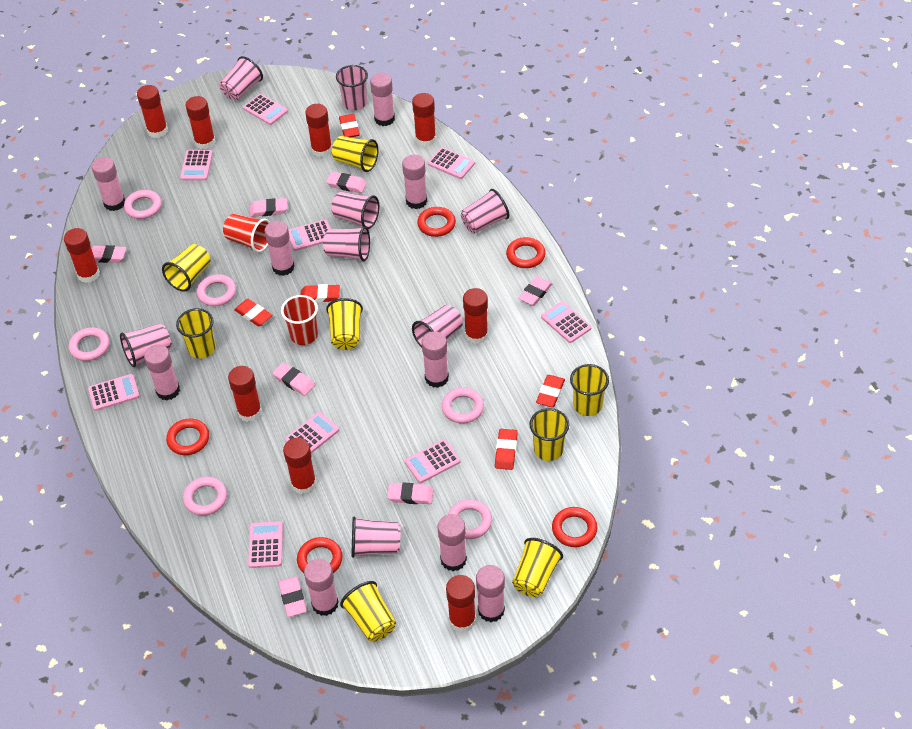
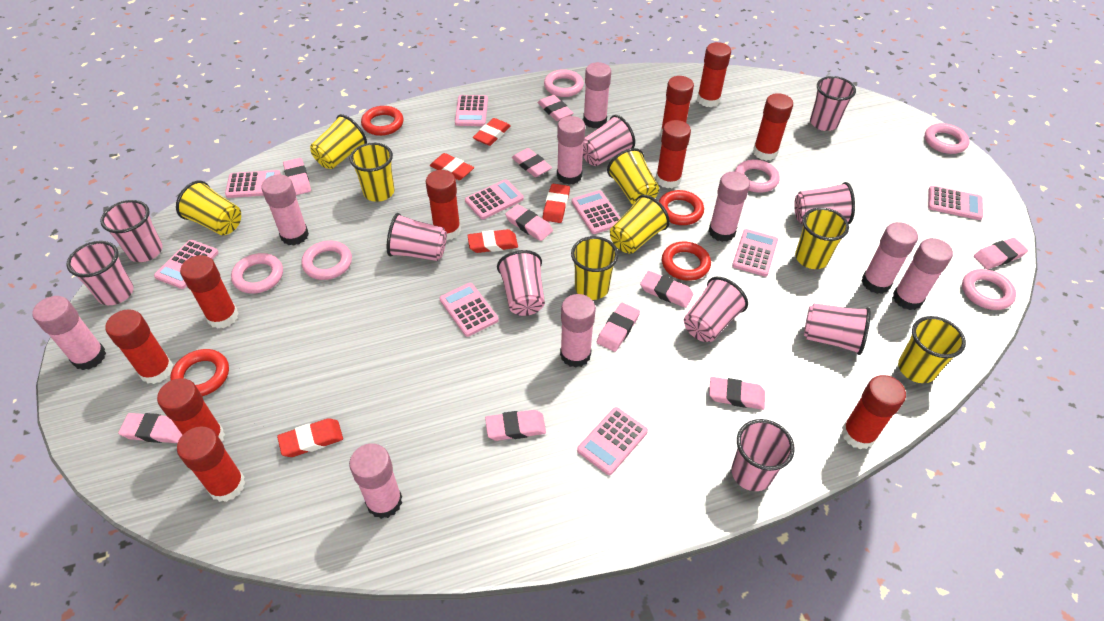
pink cup: 8 -> 10
pink eraser: 7 -> 10
red cup: 2 -> 0
red glue stick: 9 -> 10
red ring: 5 -> 4

